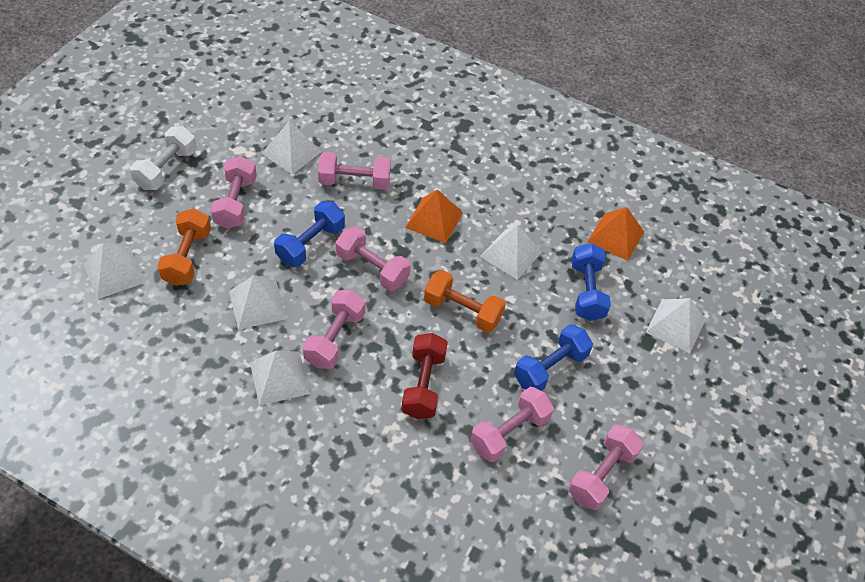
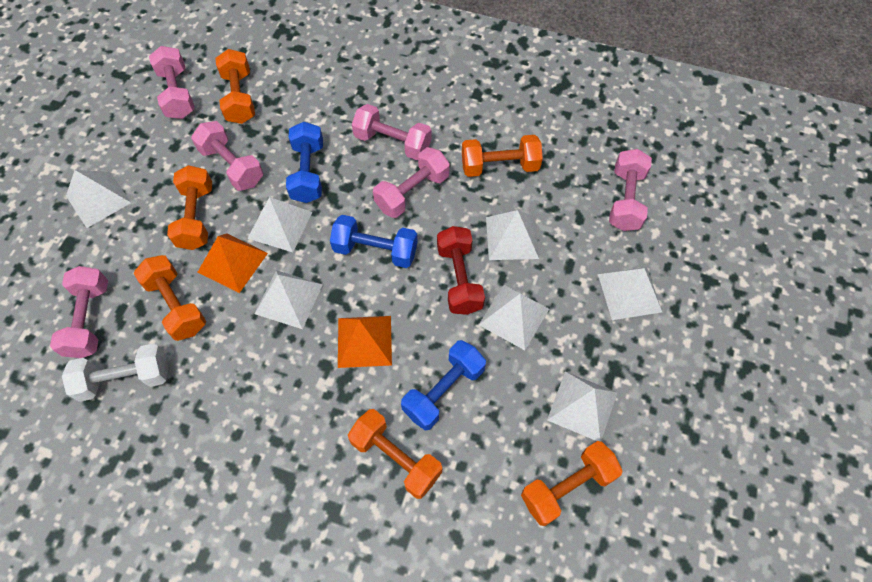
orange dumbbell: 2 -> 6
white pyramid: 6 -> 7

